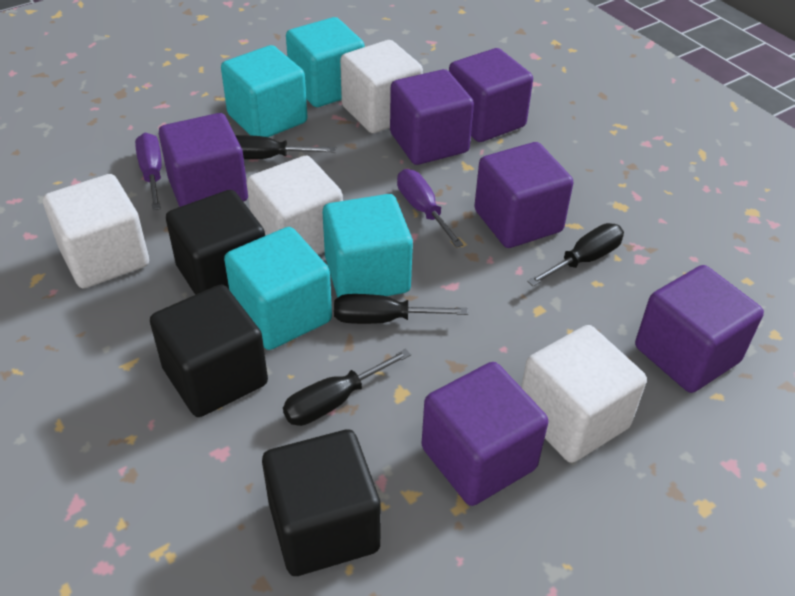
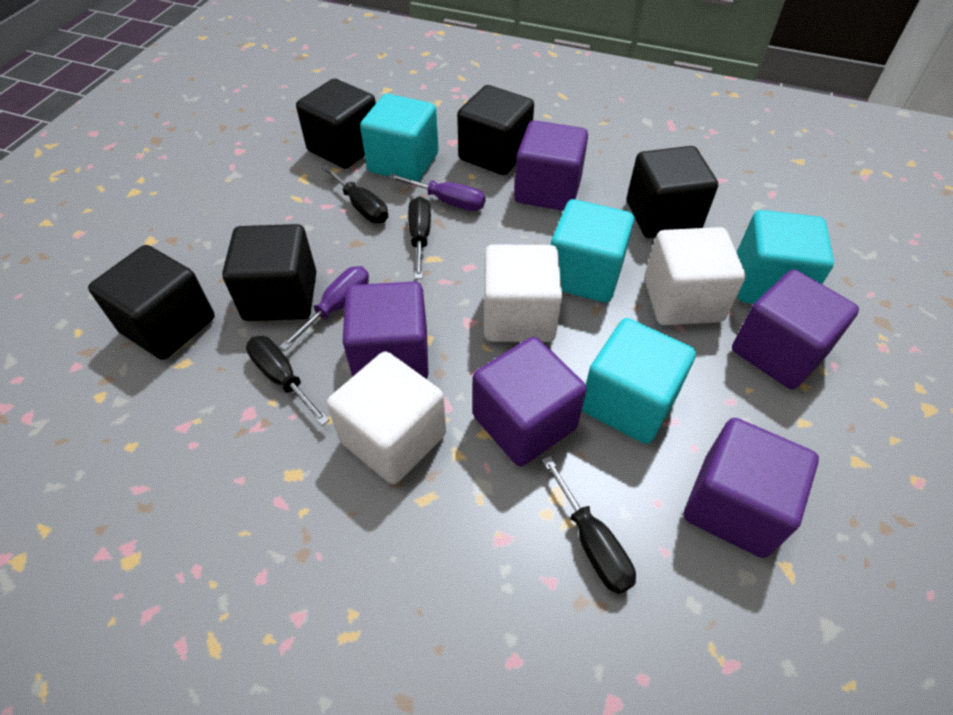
black cube: 3 -> 5
purple cube: 6 -> 5
white cube: 4 -> 3

